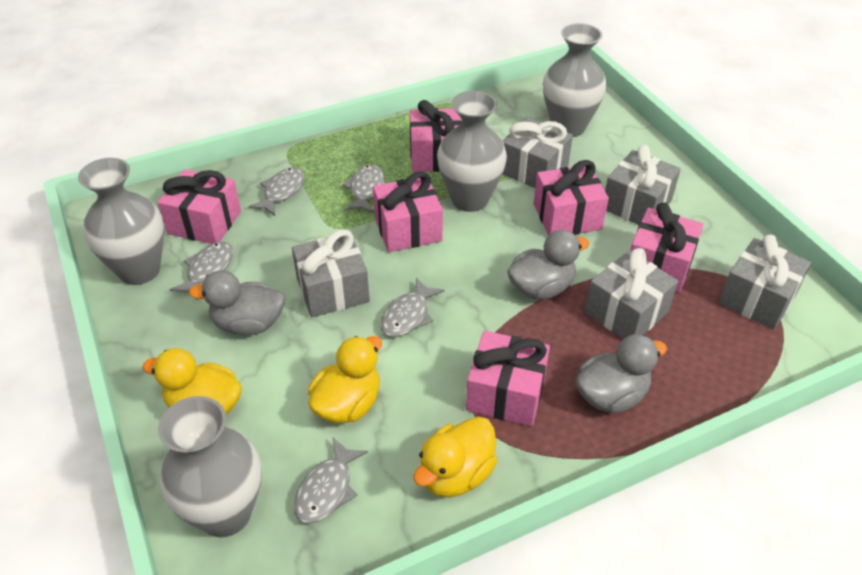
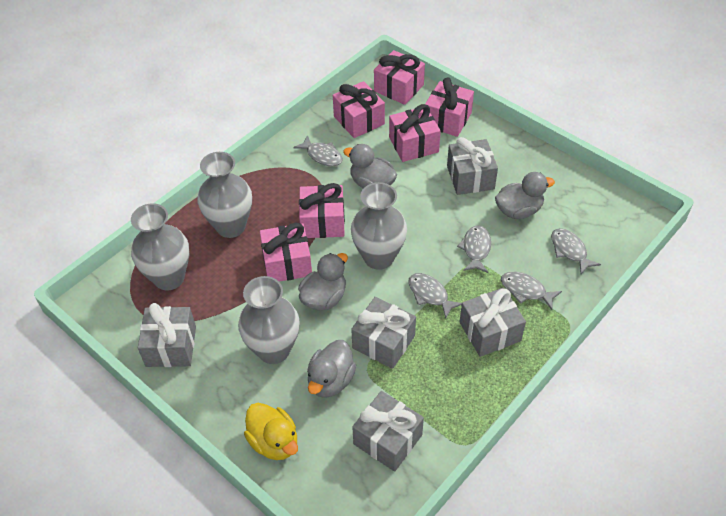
grey duck: 3 -> 4
yellow duck: 3 -> 1

